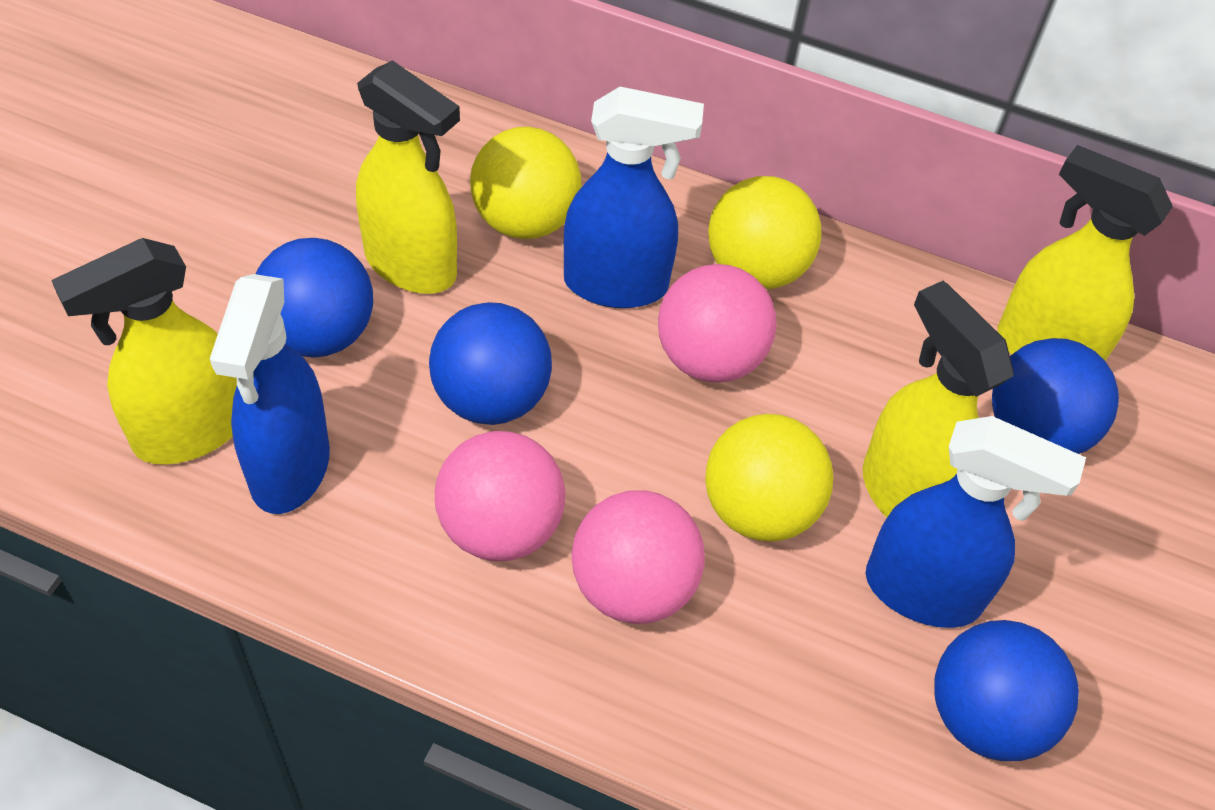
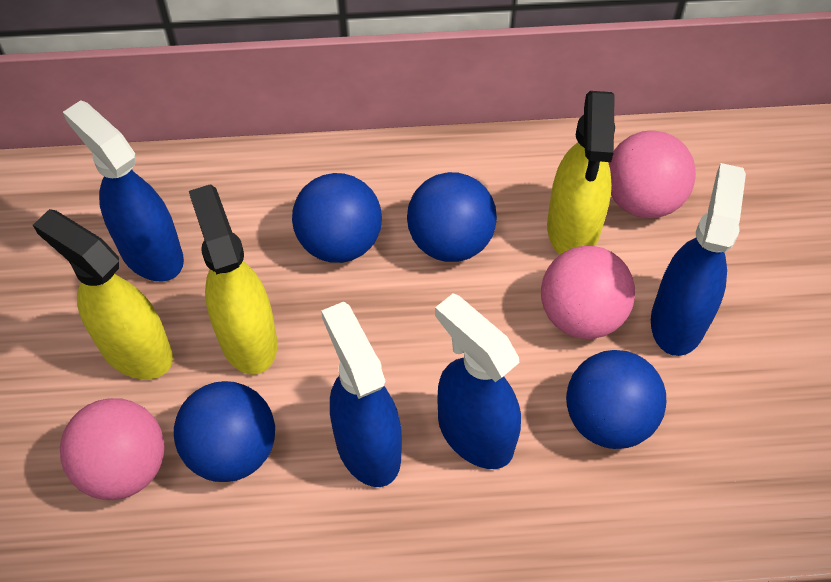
blue spray bottle: 3 -> 4
yellow ball: 3 -> 0
yellow spray bottle: 4 -> 3

